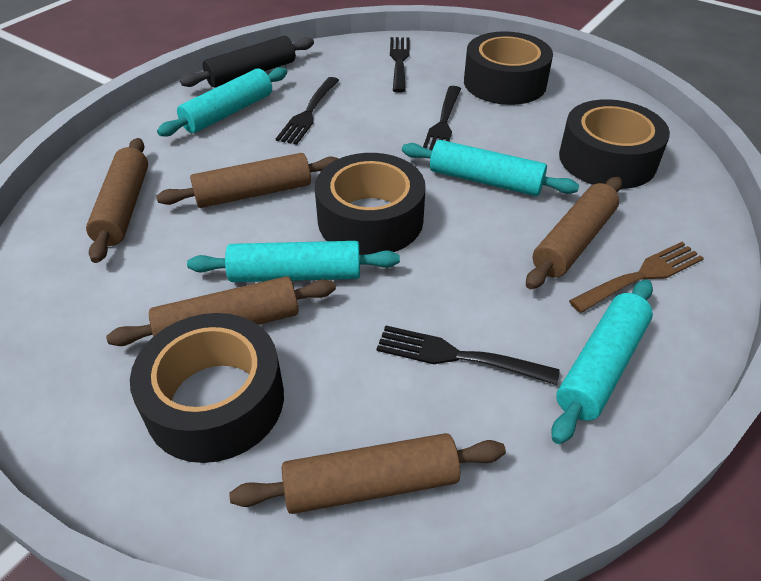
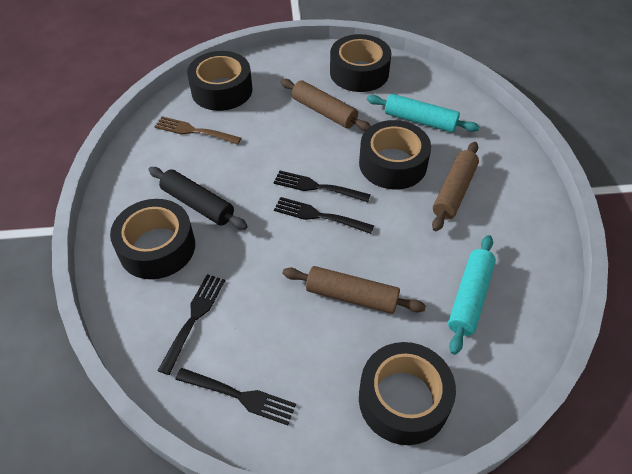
black tape: 4 -> 5
brown rolling pin: 5 -> 3
turquoise rolling pin: 4 -> 2

